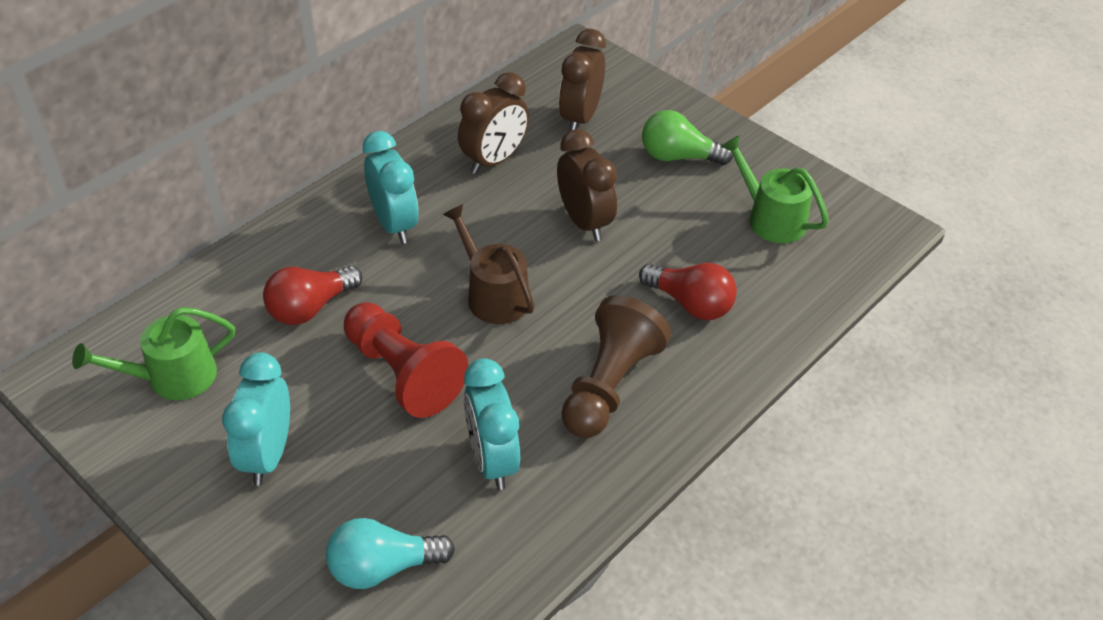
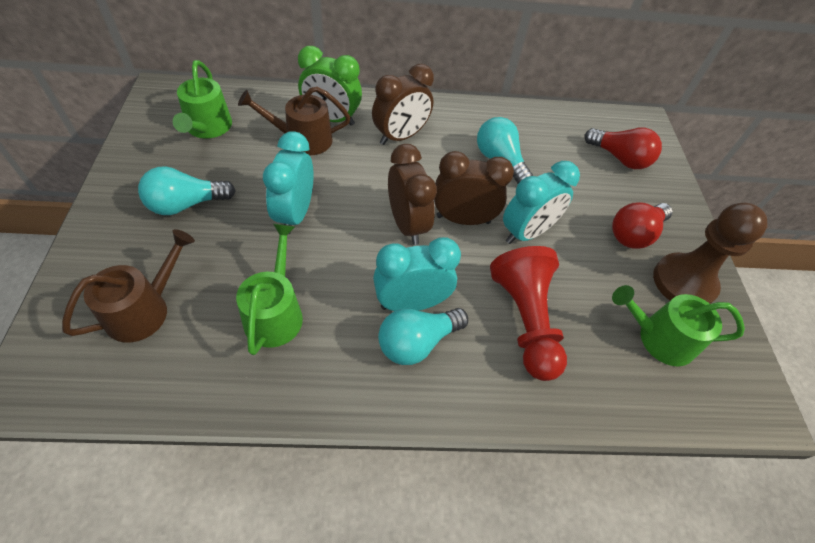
brown watering can: 1 -> 2
green clock: 0 -> 1
green light bulb: 1 -> 0
green watering can: 2 -> 3
turquoise light bulb: 1 -> 3

